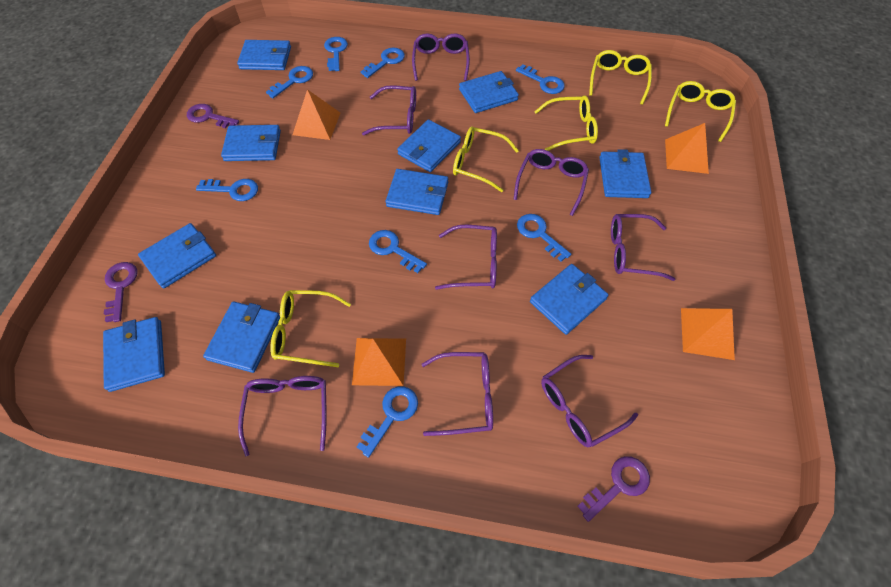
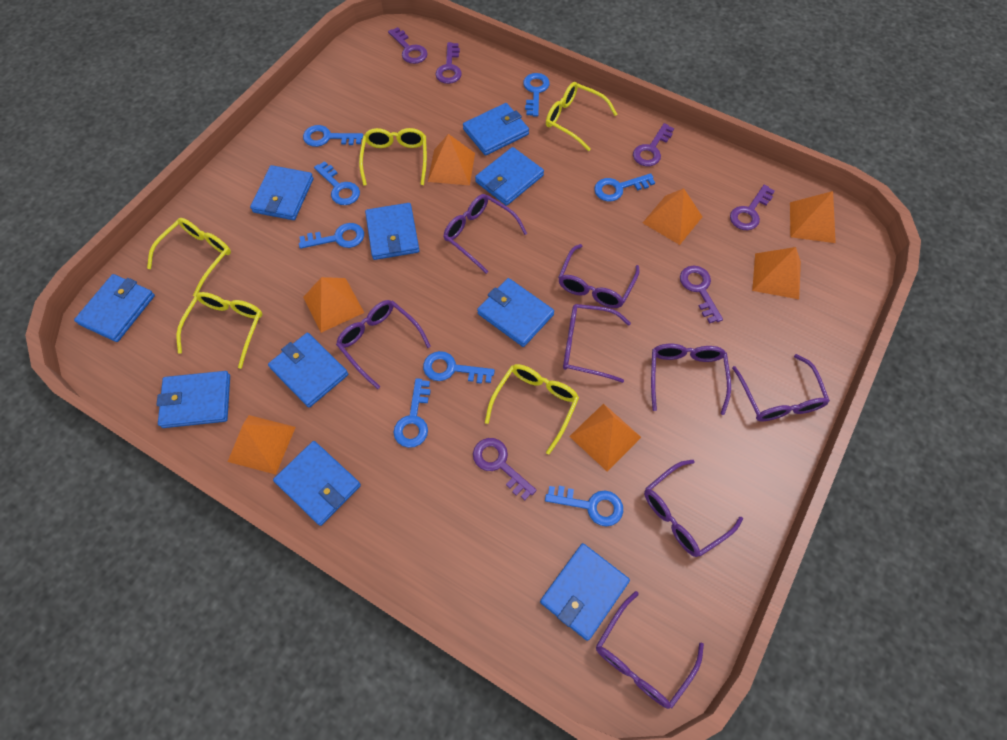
orange pyramid: 4 -> 7
purple key: 3 -> 6

